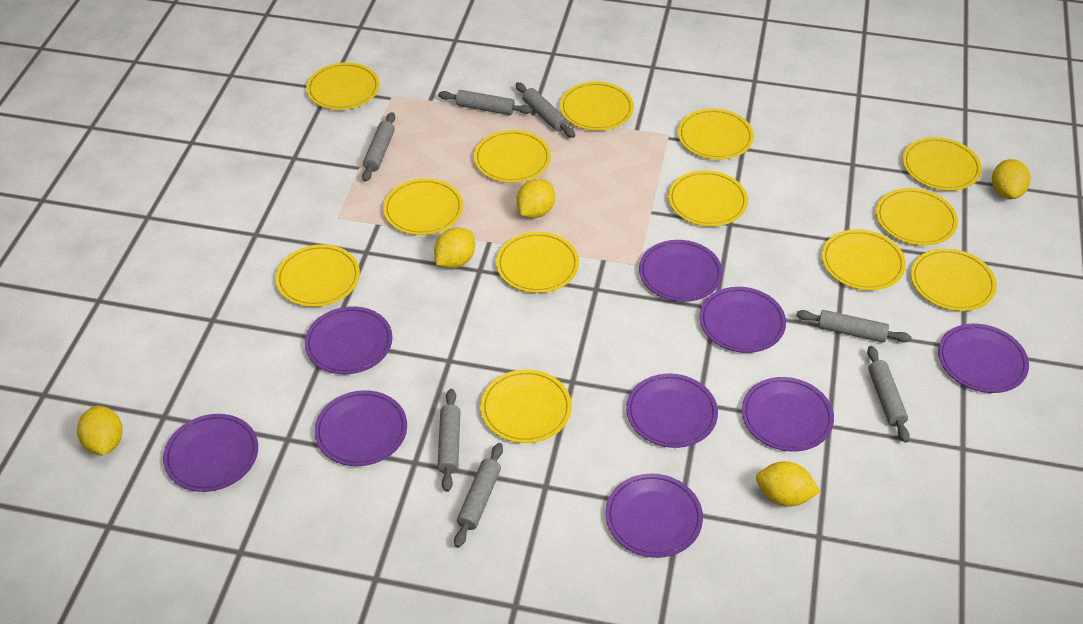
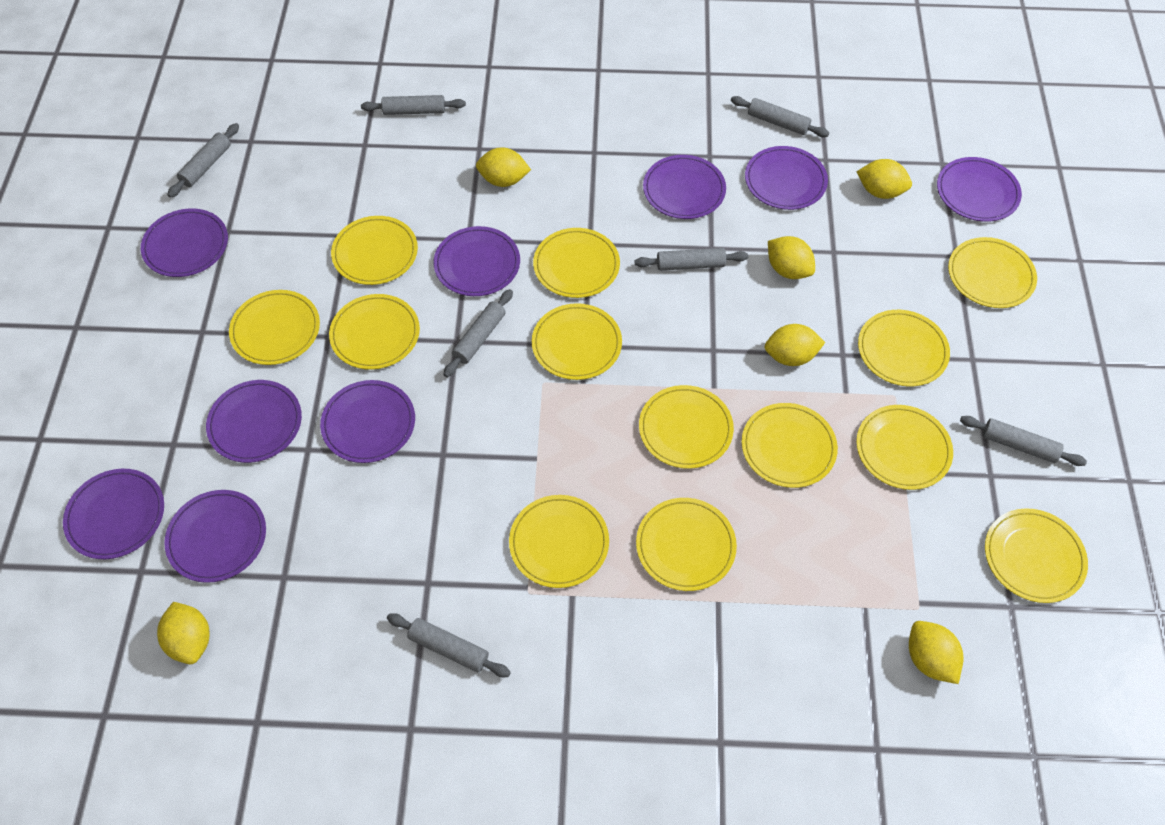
yellow lemon: 5 -> 6

